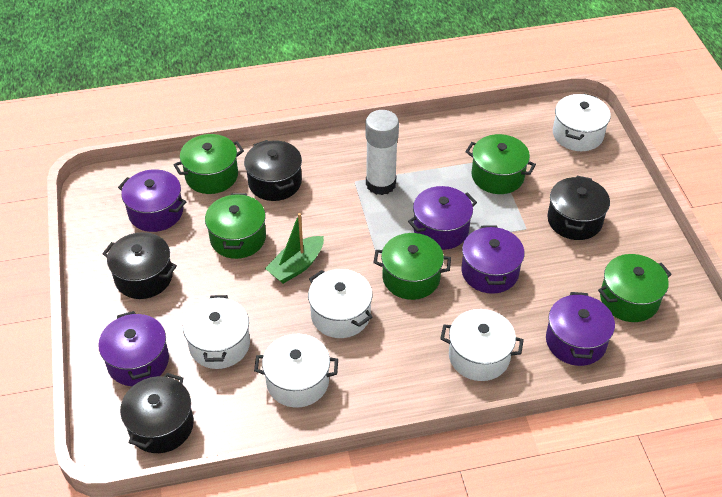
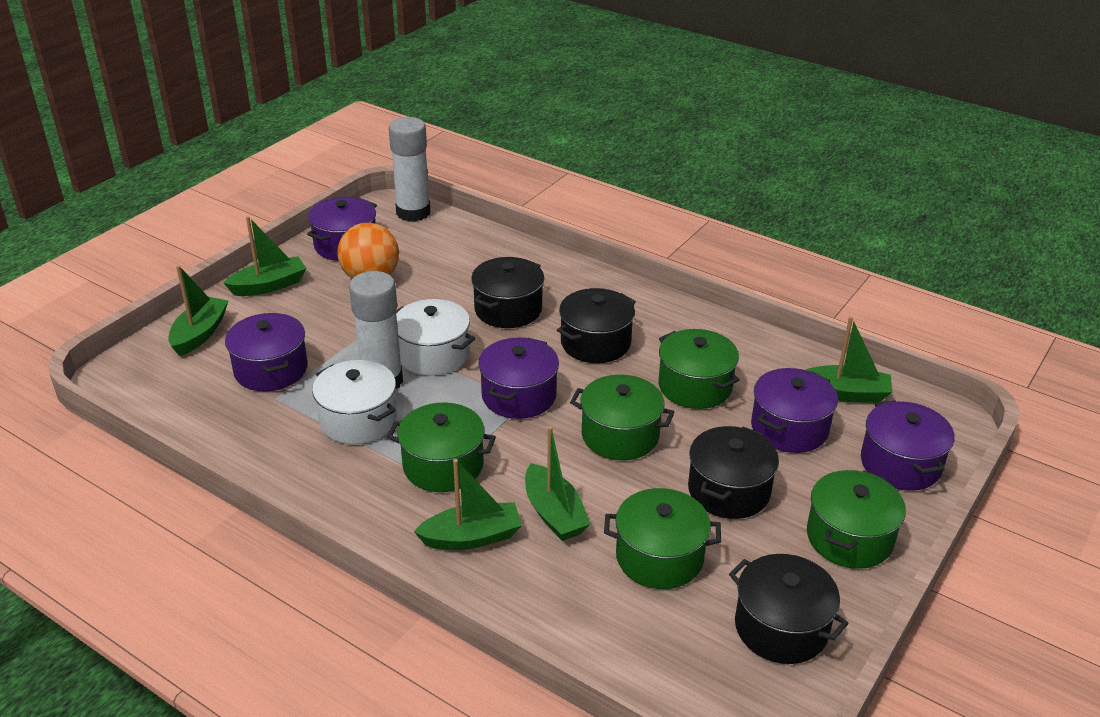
green boat: 1 -> 5
orange ball: 0 -> 1
white glue stick: 1 -> 2
white pot: 5 -> 2

